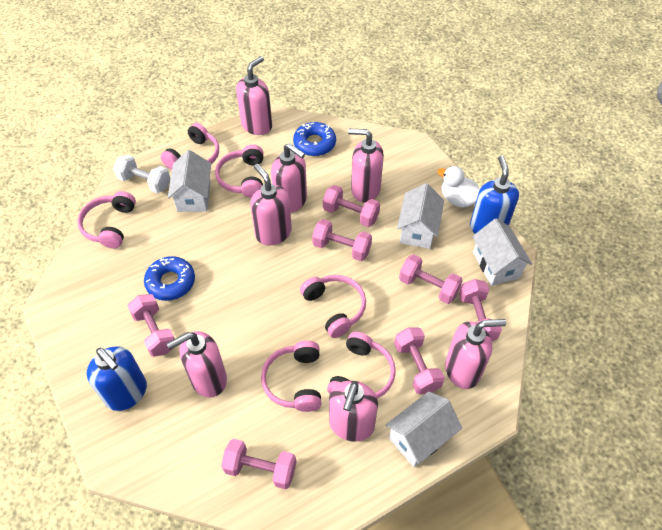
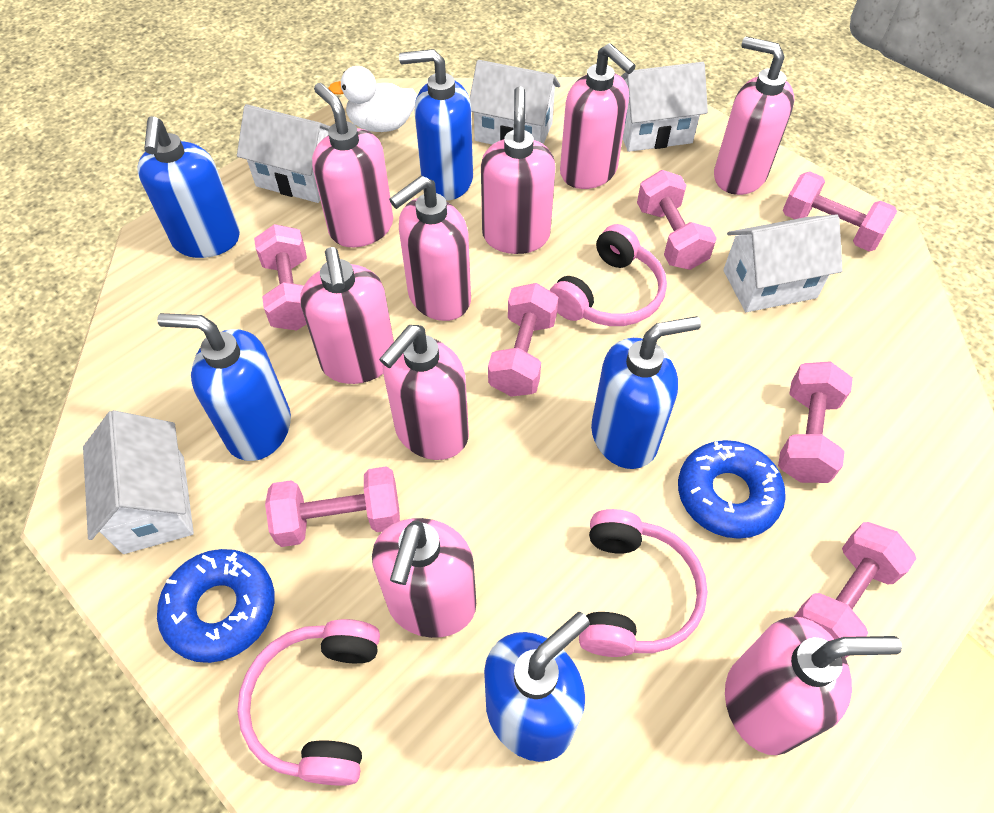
blue soap dispenser: 2 -> 5
pink headphones: 6 -> 3
pink soap dispenser: 7 -> 9
white dumbbell: 1 -> 0
white house: 4 -> 5

